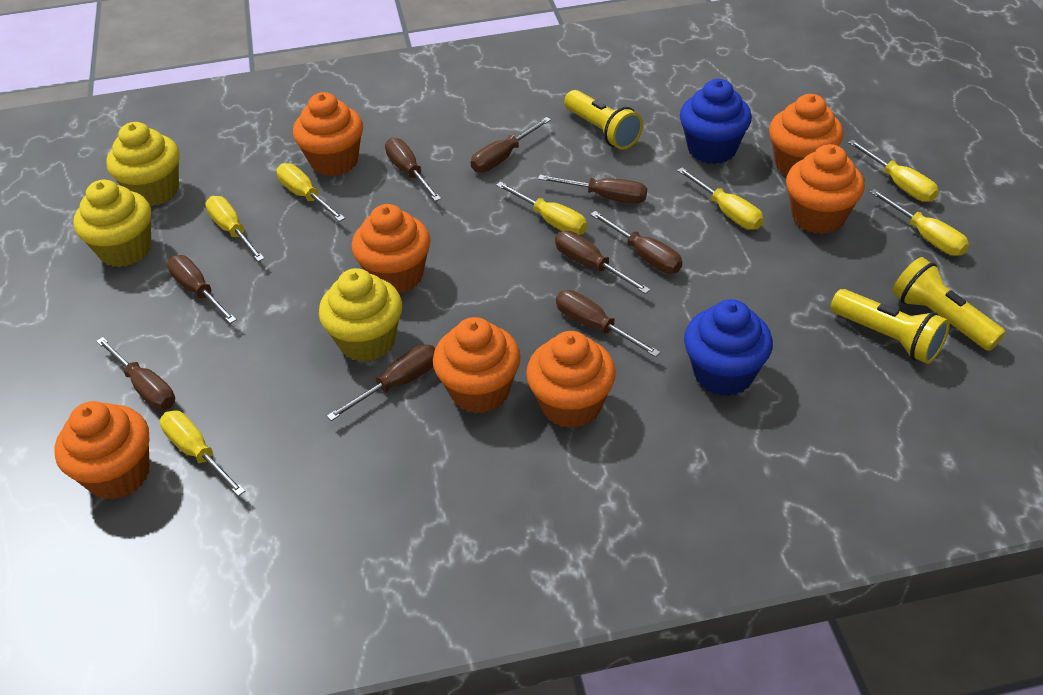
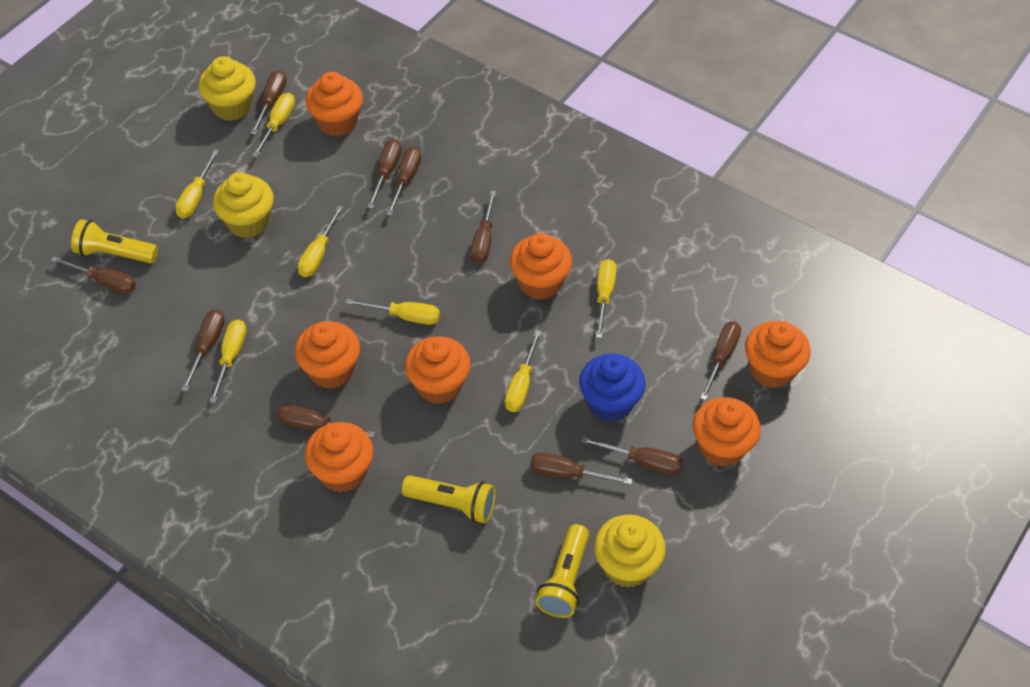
blue cupcake: 2 -> 1
brown screwdriver: 9 -> 10

